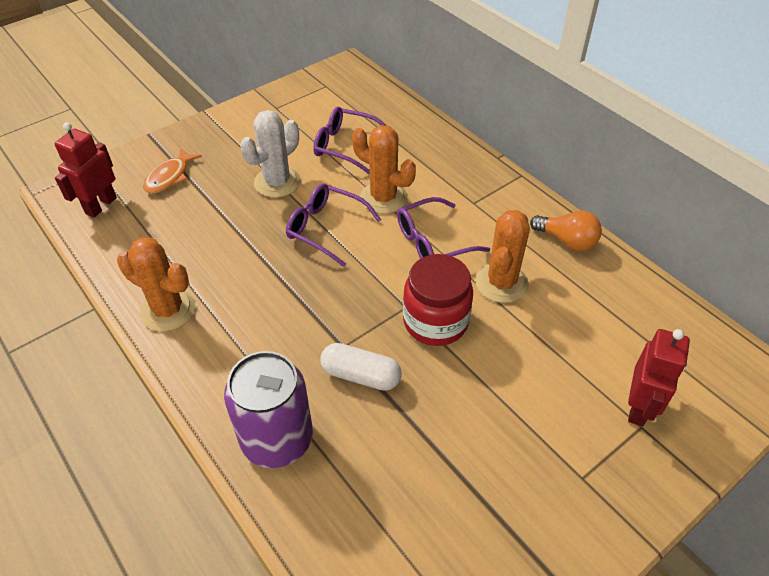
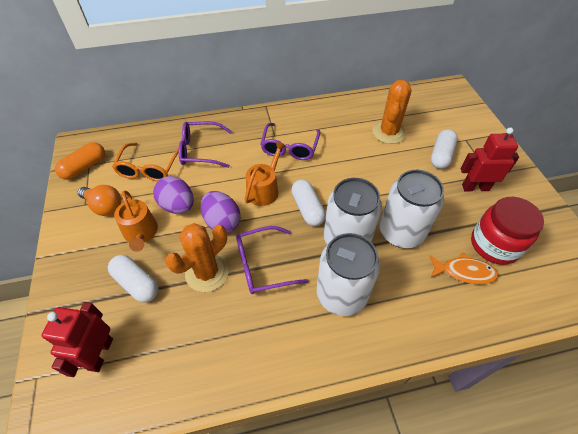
orange cactus: 3 -> 2
orange capsule: 0 -> 1
orange glasses: 0 -> 1
orange watering can: 0 -> 2
purple can: 1 -> 0
purple egg: 0 -> 2
white cactus: 1 -> 0
white can: 0 -> 3
white capsule: 1 -> 3

